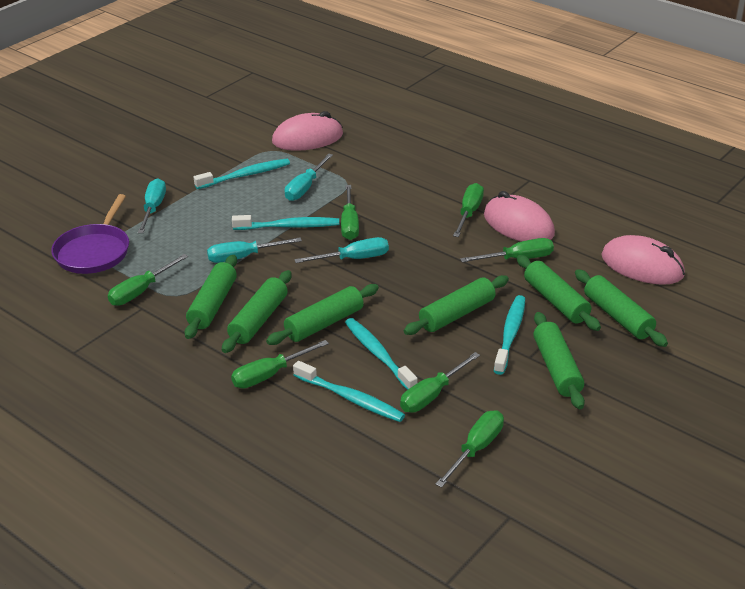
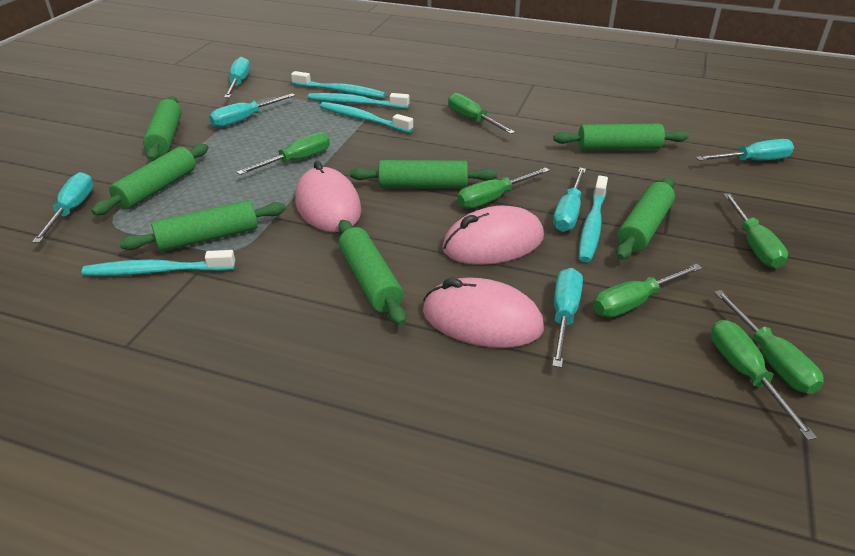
purple pan: 1 -> 0
turquoise screwdriver: 4 -> 6

